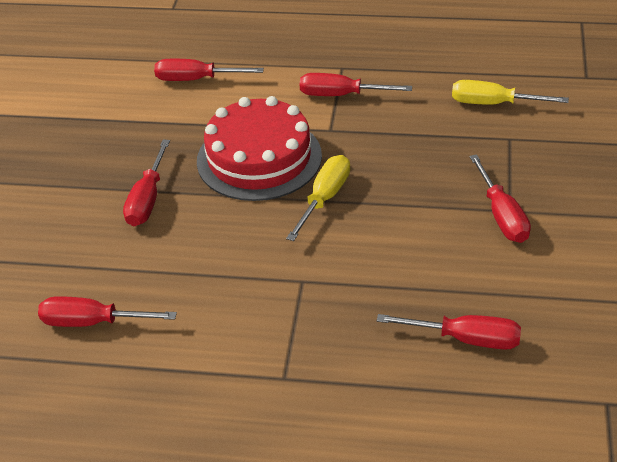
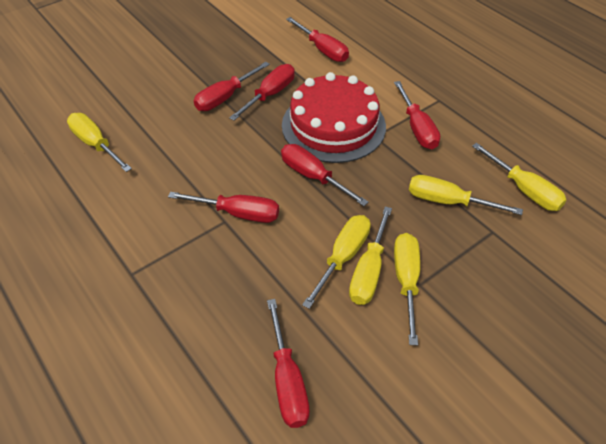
red screwdriver: 6 -> 7
yellow screwdriver: 2 -> 6

